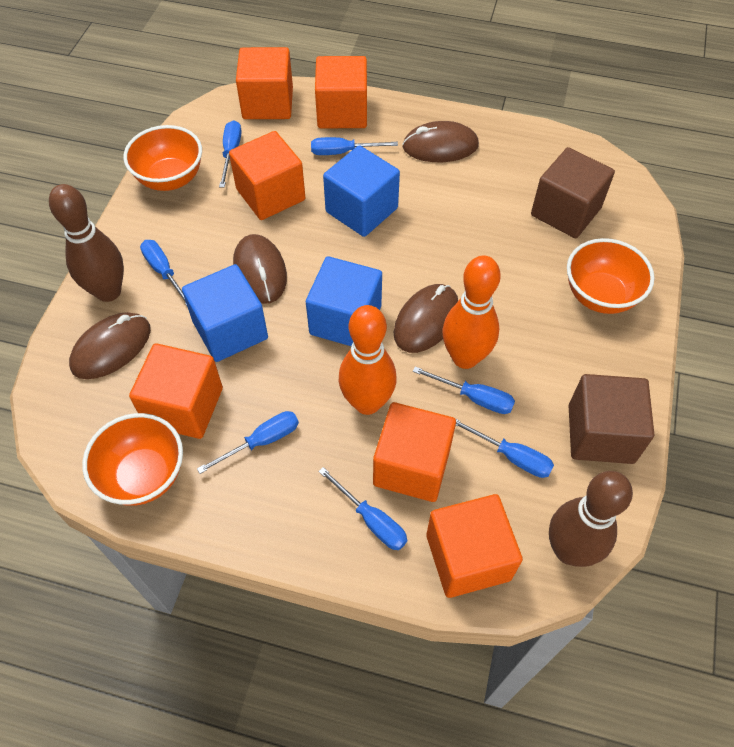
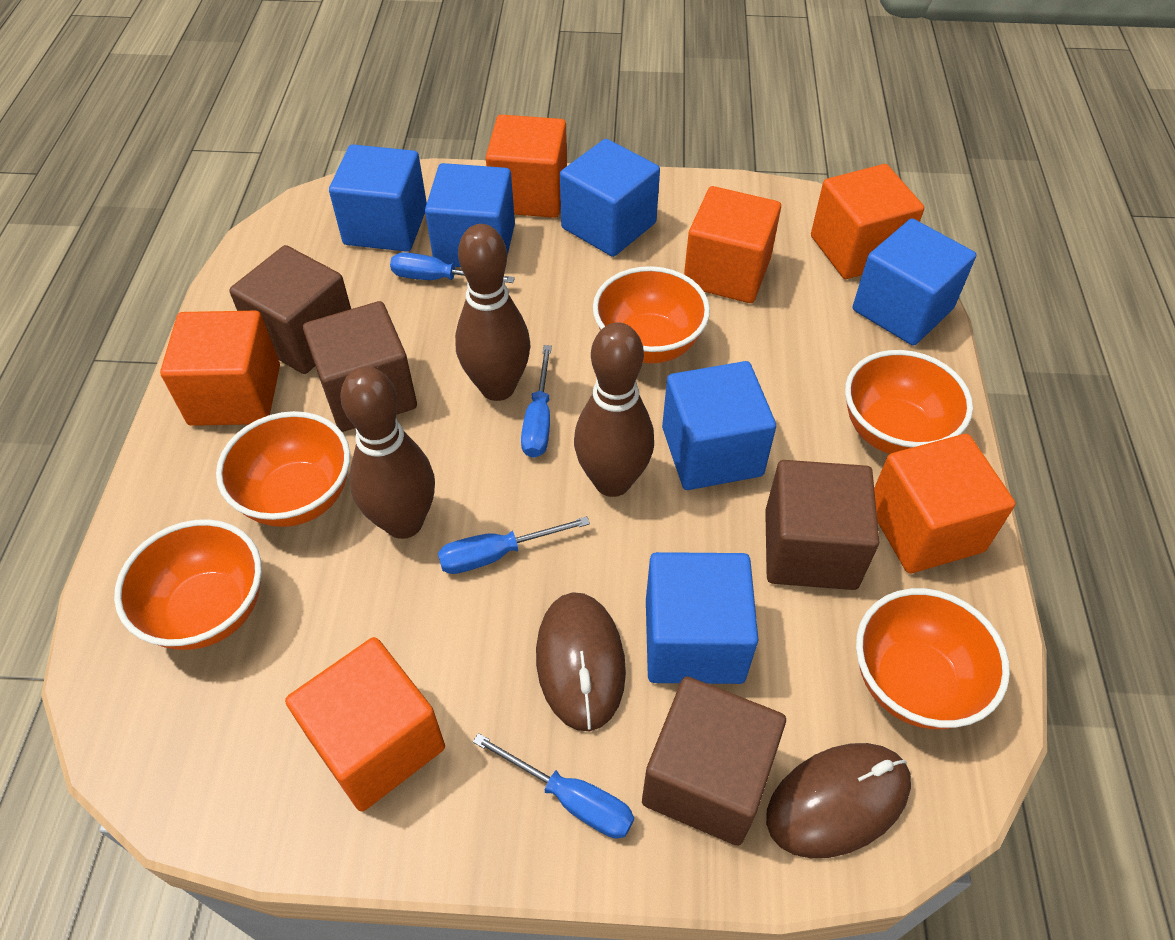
blue cube: 3 -> 6
blue screwdriver: 7 -> 4
brown bowling pin: 2 -> 3
brown cube: 2 -> 4
brown mouse: 4 -> 2
orange bowl: 3 -> 5
orange bowling pin: 2 -> 0

